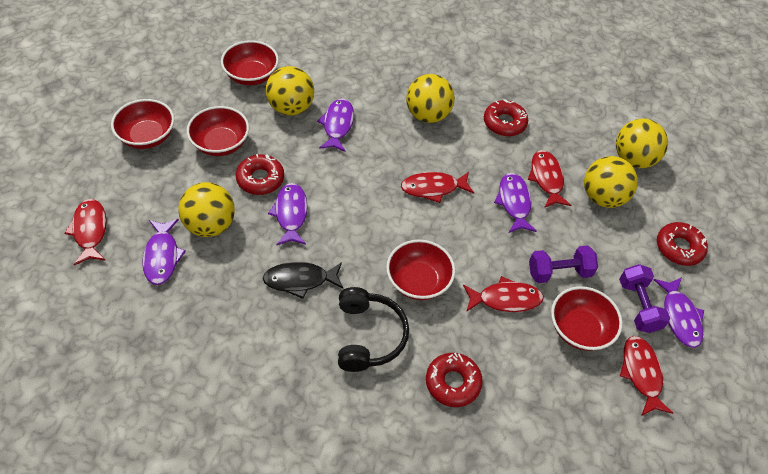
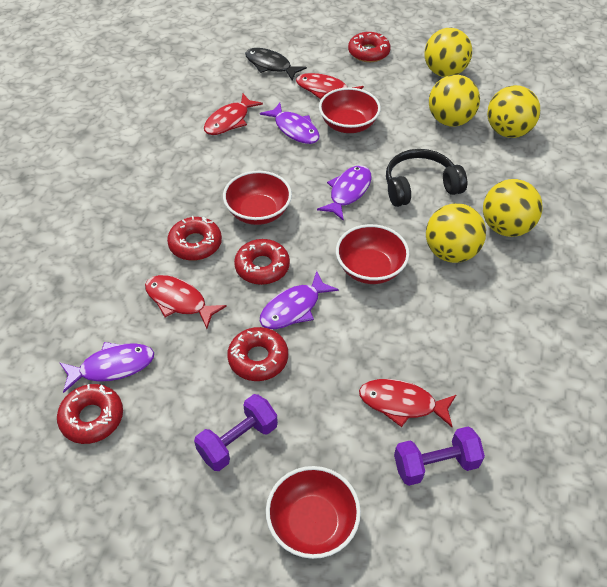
purple fish: 5 -> 4
red bowl: 5 -> 4
red donut: 4 -> 5
red fish: 5 -> 4

